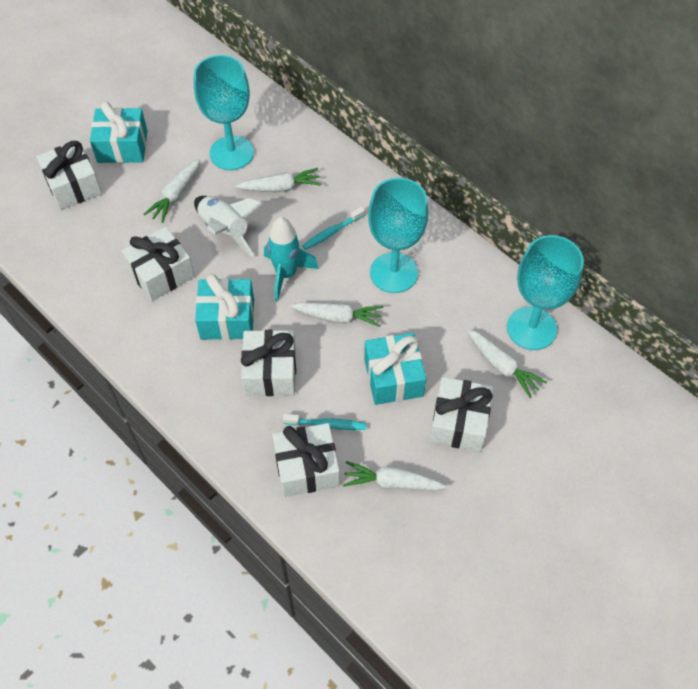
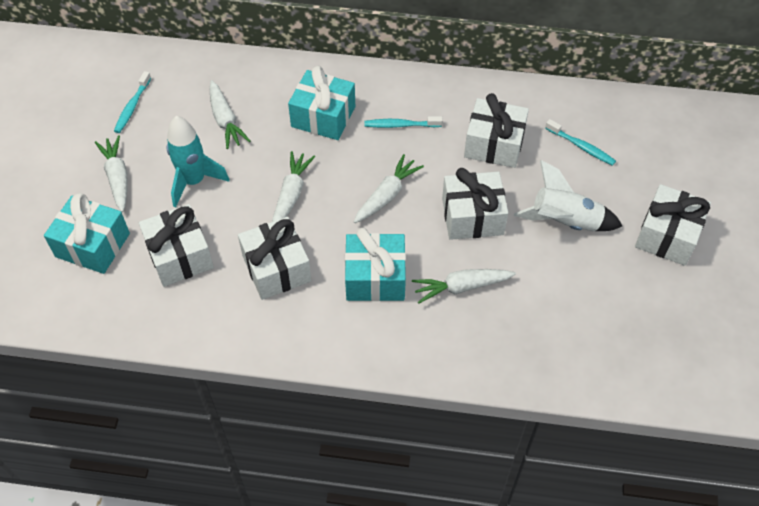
turquoise goblet: 3 -> 0
turquoise toothbrush: 2 -> 3

